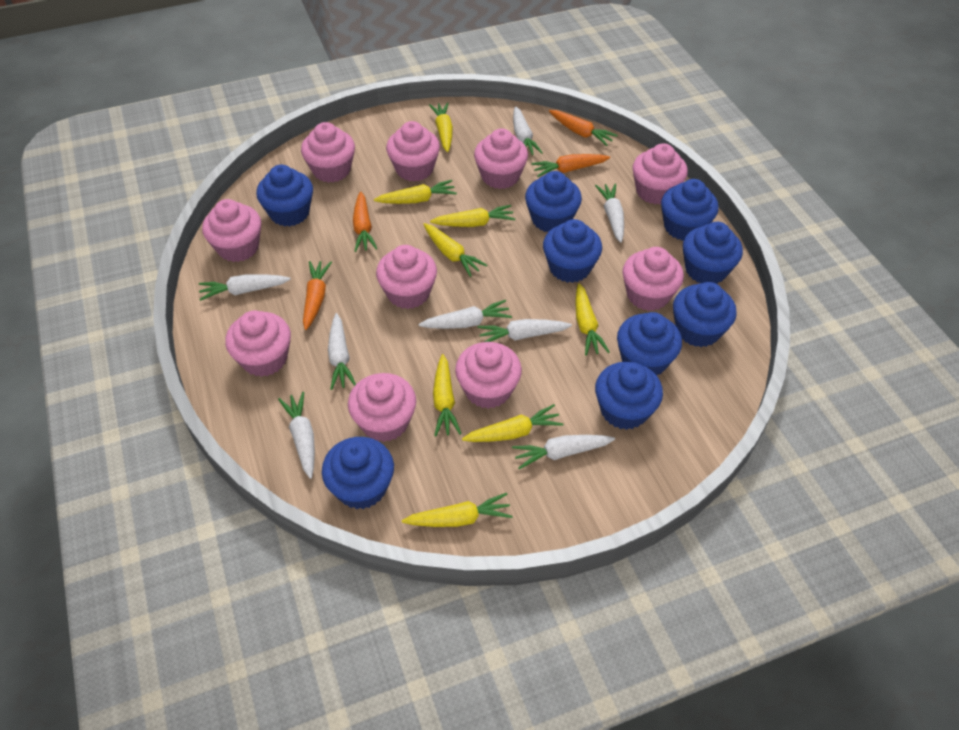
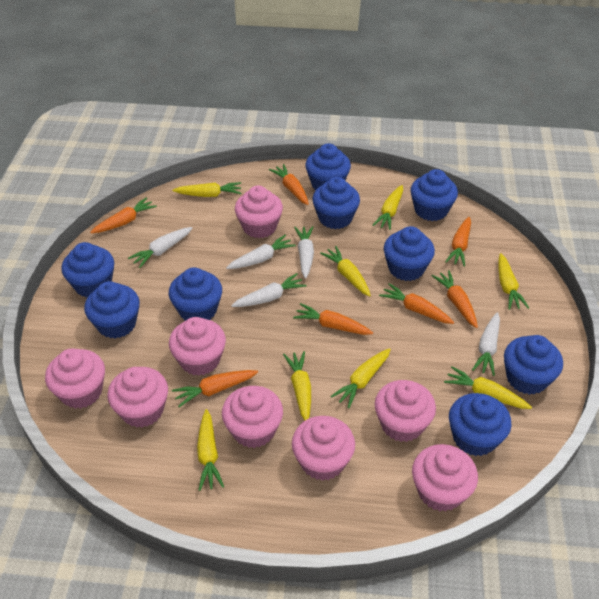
orange carrot: 4 -> 7
pink cupcake: 10 -> 8
white carrot: 8 -> 5

